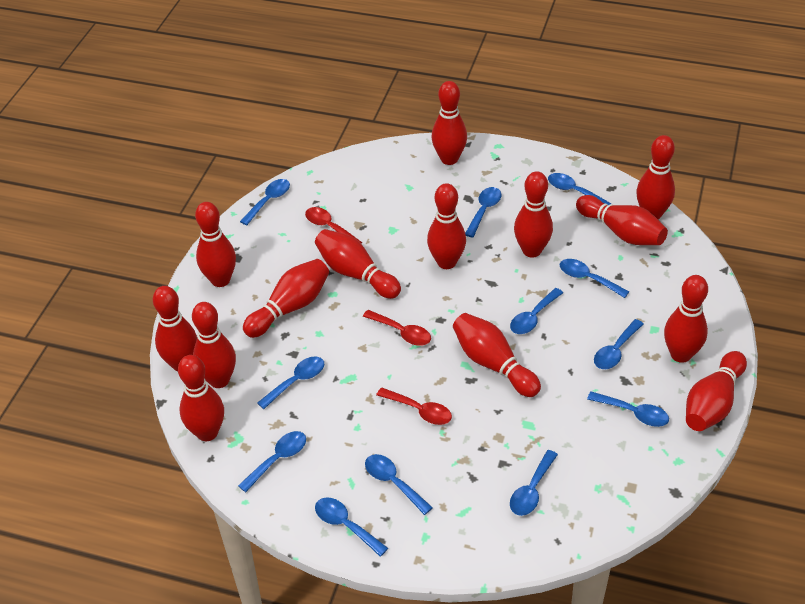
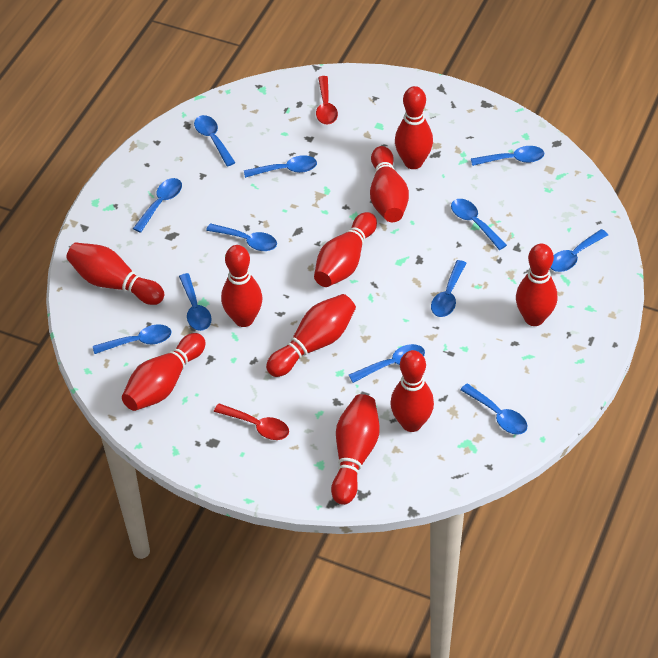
red bowling pin: 14 -> 10
red spoon: 3 -> 2

